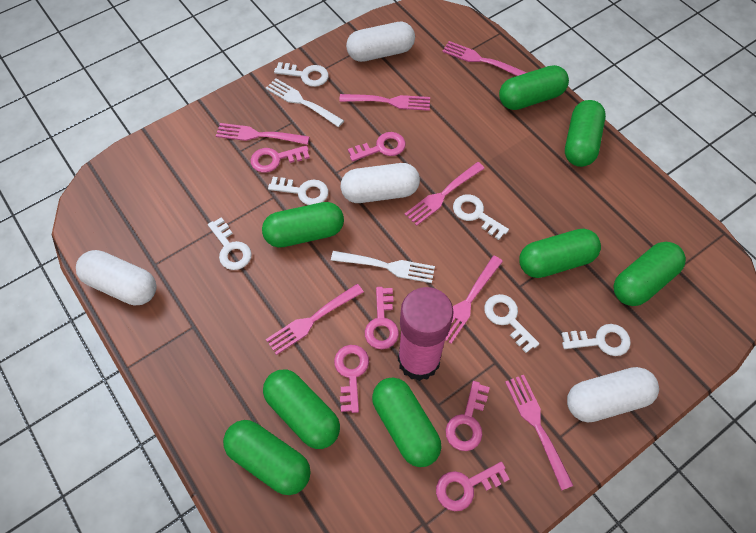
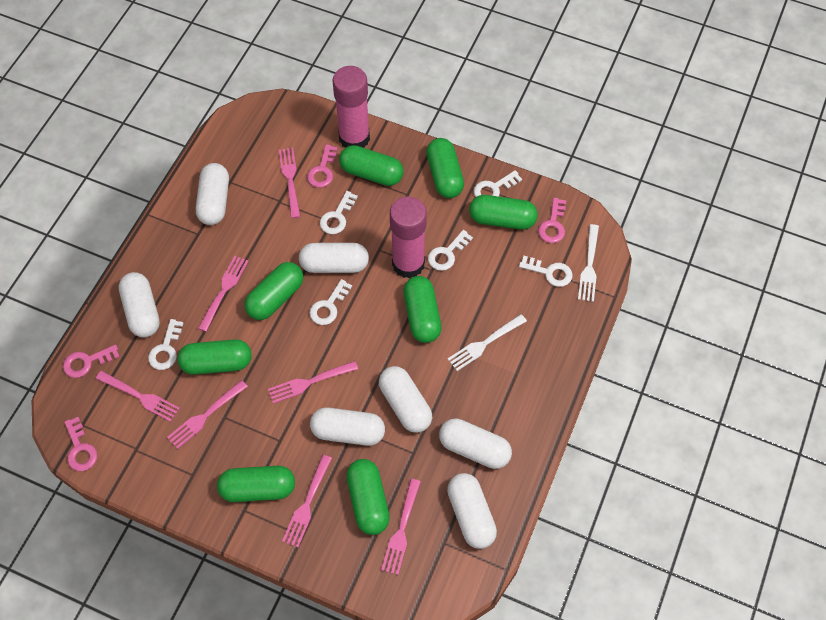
pink glue stick: 1 -> 2
pink key: 6 -> 4
white capsule: 4 -> 7

